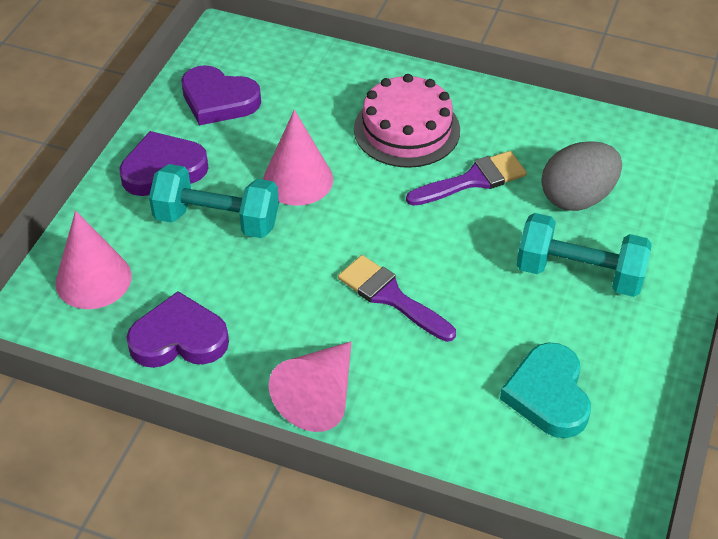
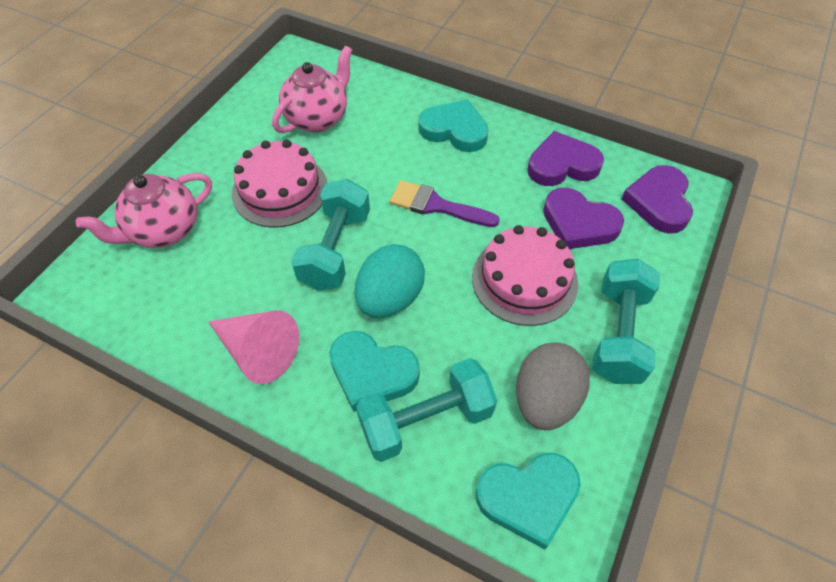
pink cake: 1 -> 2
pink cone: 3 -> 1
pink teapot: 0 -> 2
purple brush: 2 -> 1
turquoise dumbbell: 2 -> 3
turquoise egg: 0 -> 1
turquoise heart: 1 -> 3

